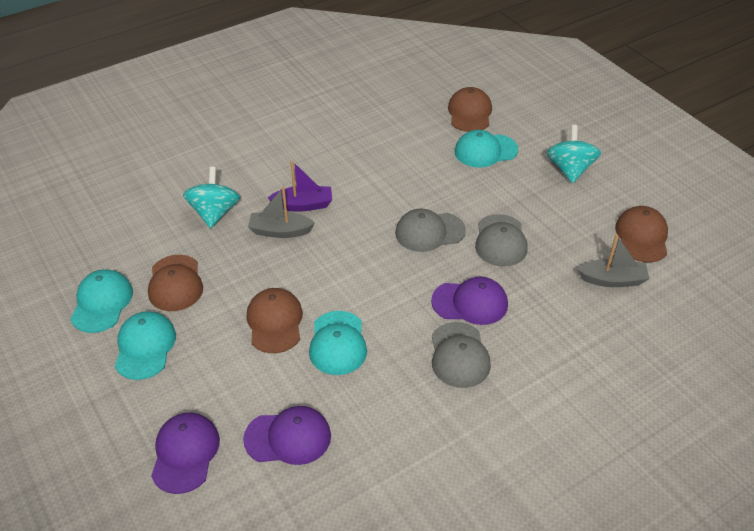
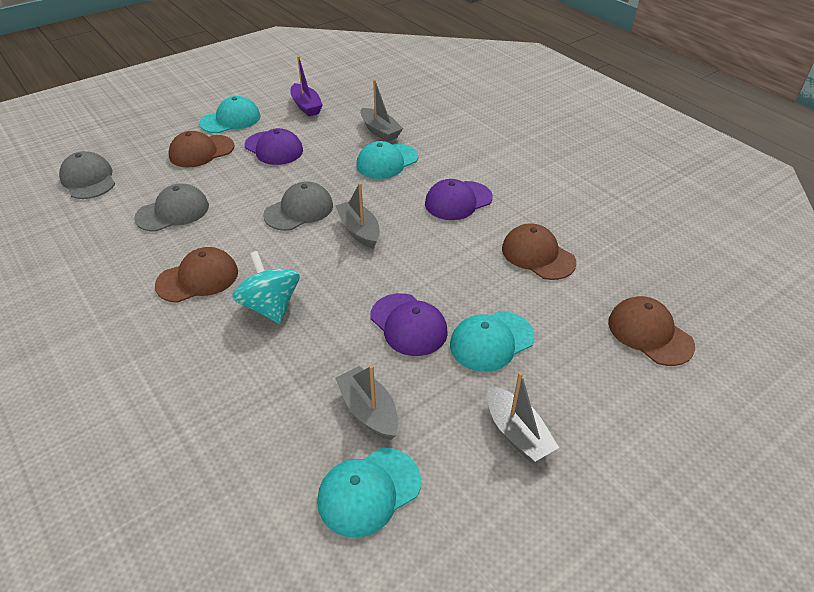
grey boat: 2 -> 4
turquoise spinning top: 2 -> 1

